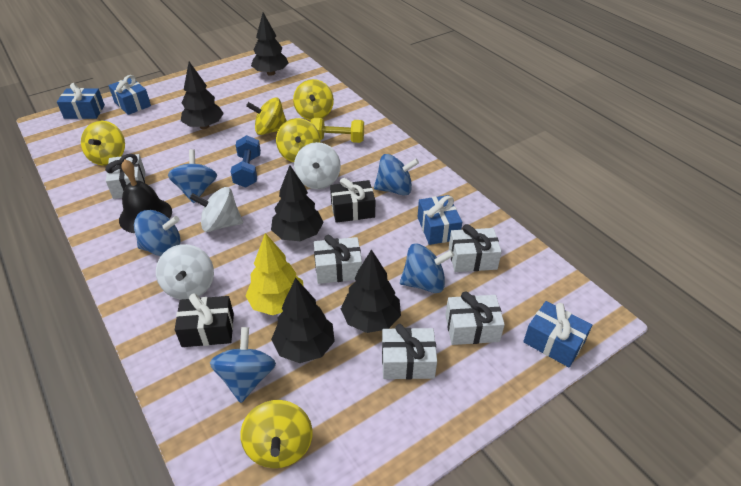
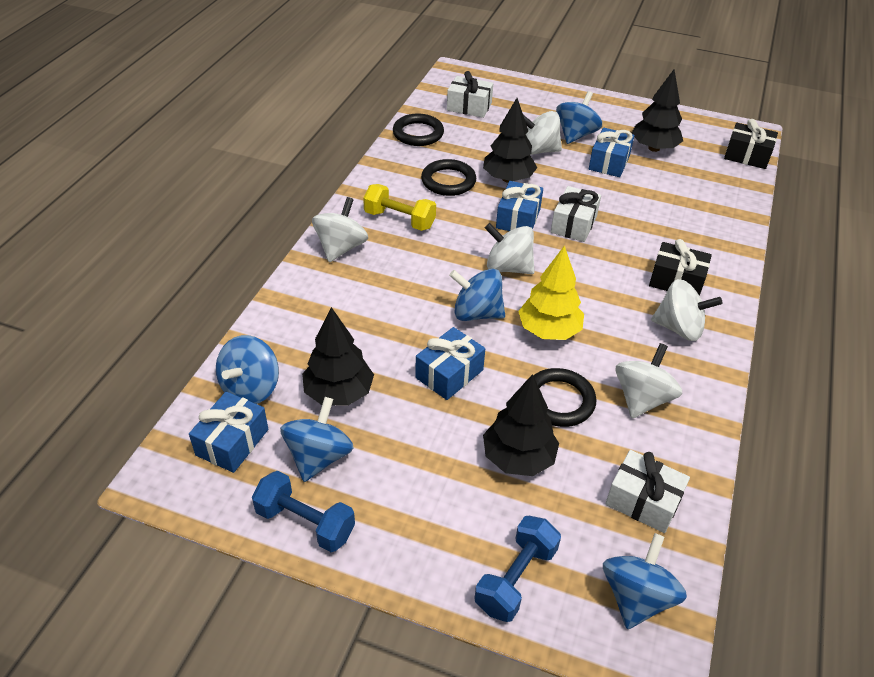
black bell: 1 -> 0
black ring: 0 -> 3
black tree: 5 -> 4
blue dumbbell: 1 -> 2
white gift: 5 -> 3
white spinning top: 3 -> 5
yellow spinning top: 5 -> 0

